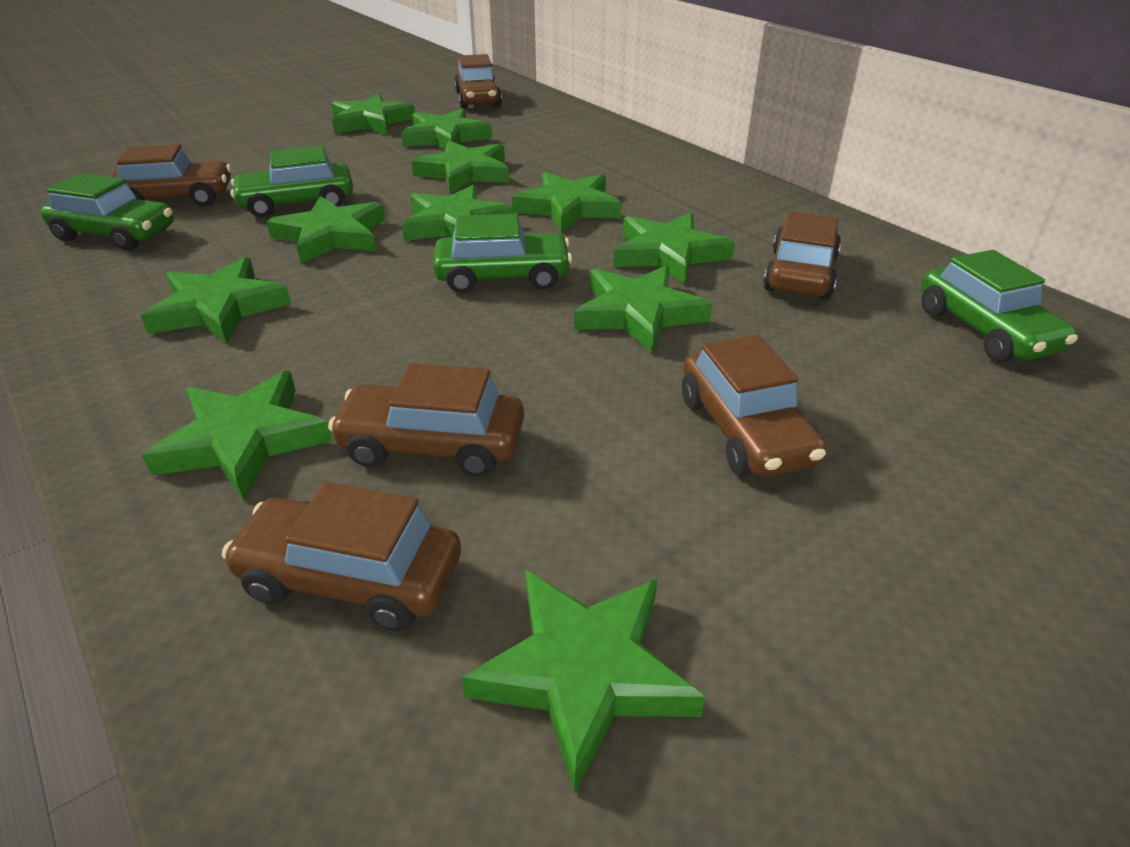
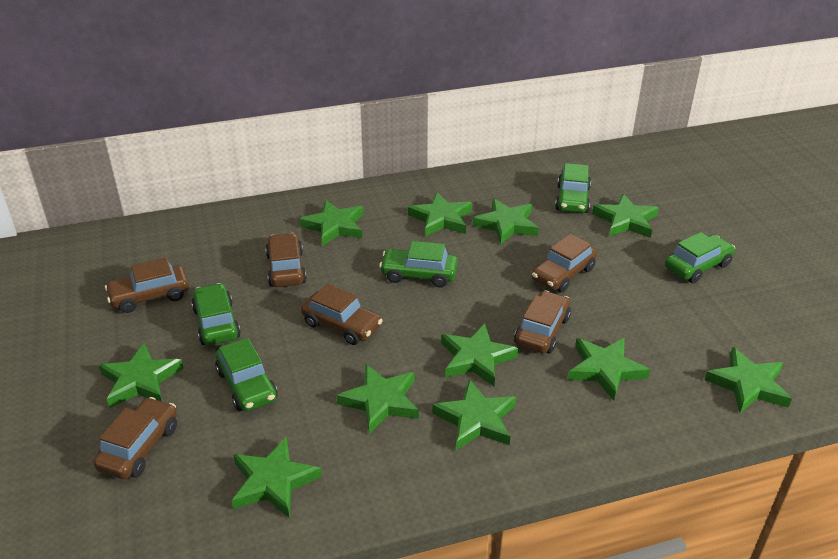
green car: 4 -> 5

